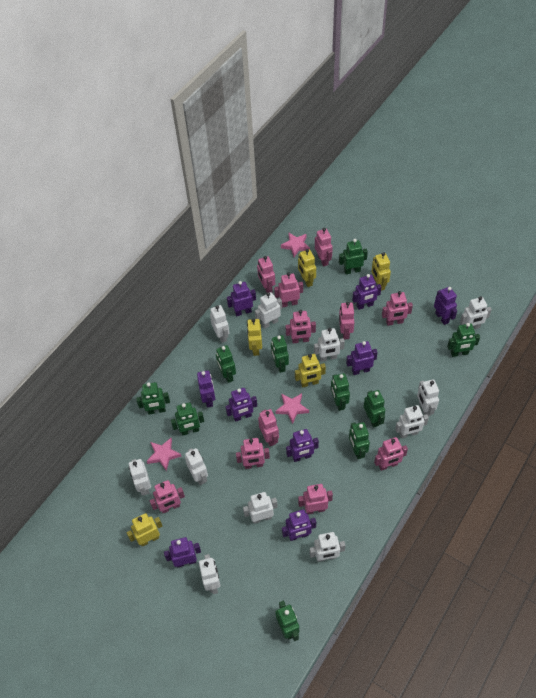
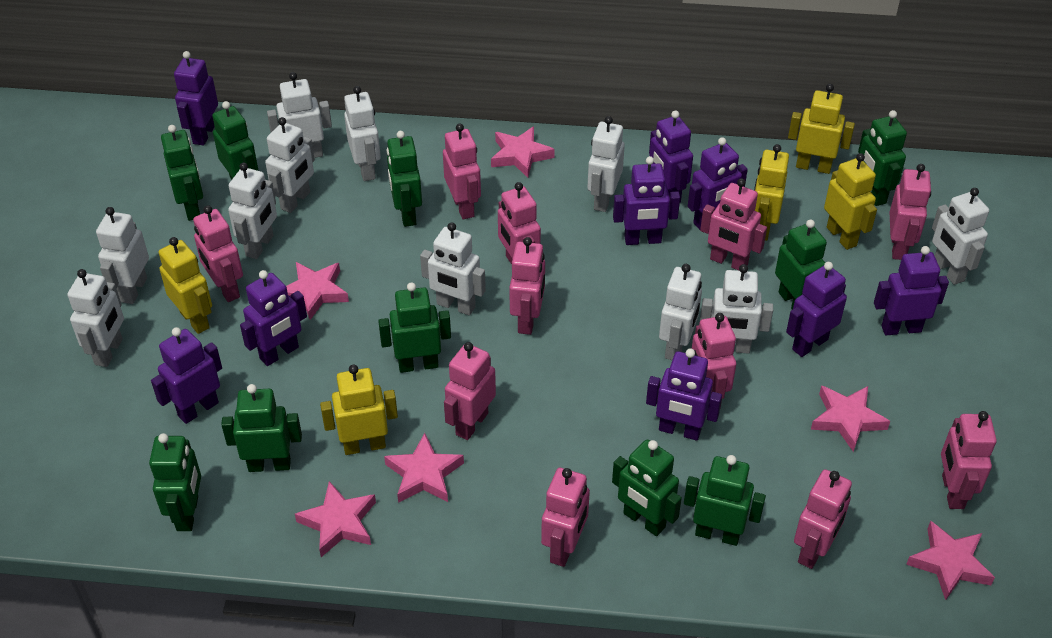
pink star: 3 -> 6

